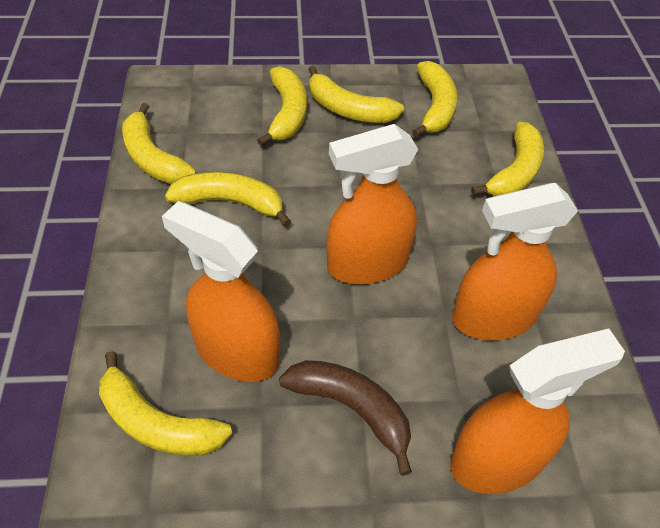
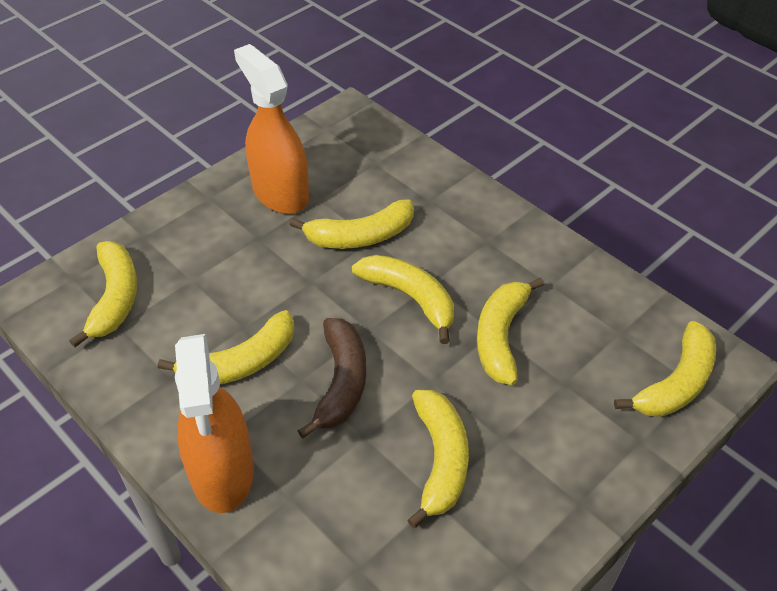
orange spray bottle: 4 -> 2

